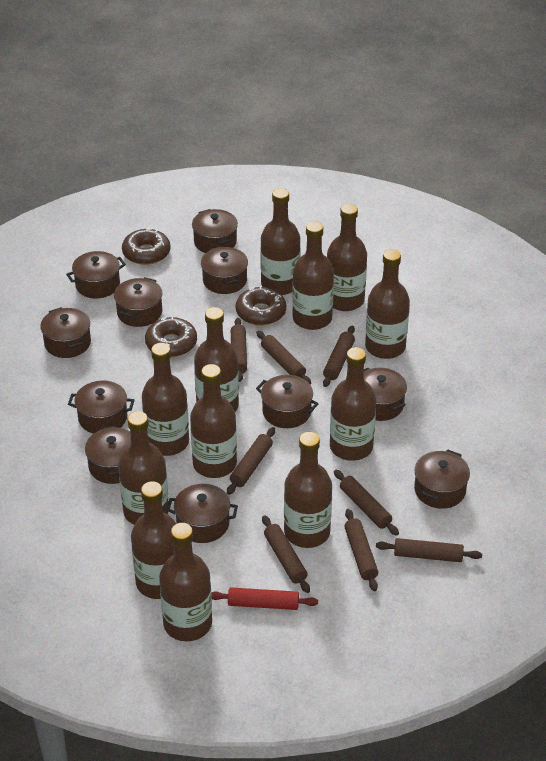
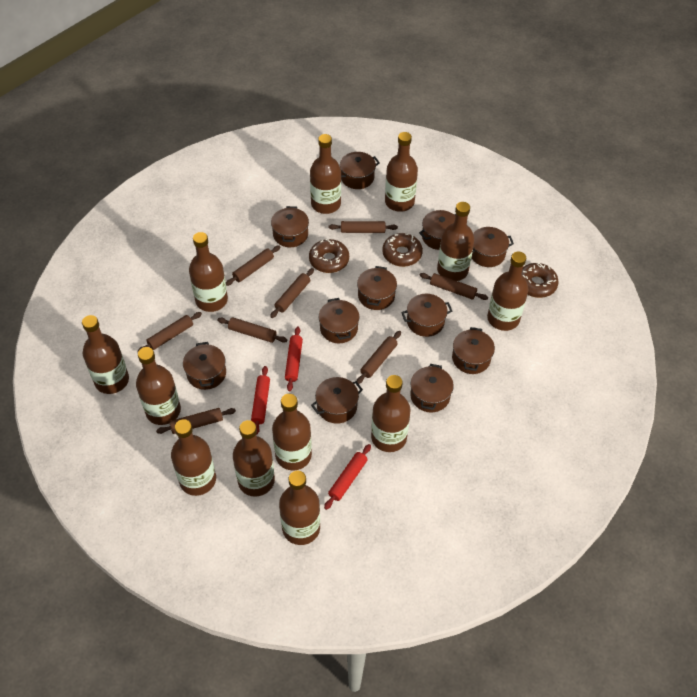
red rolling pin: 1 -> 3

